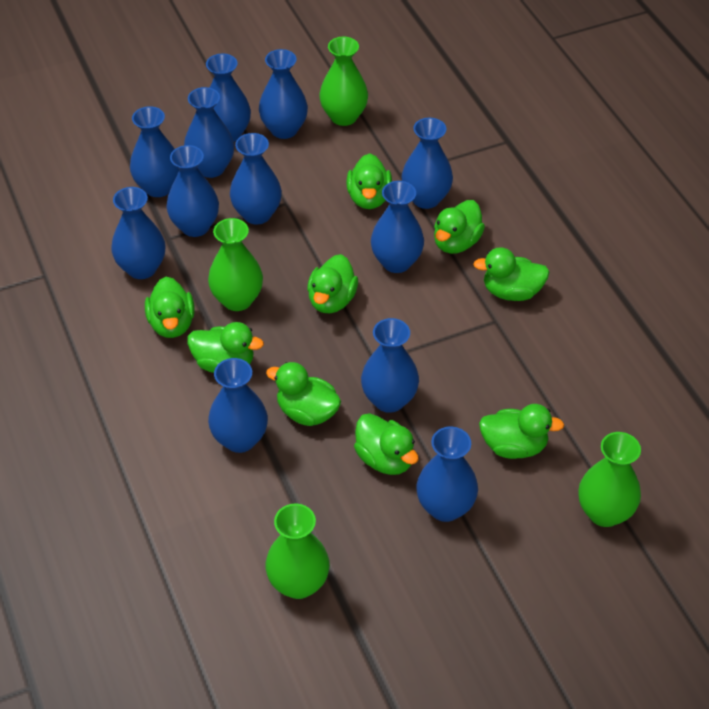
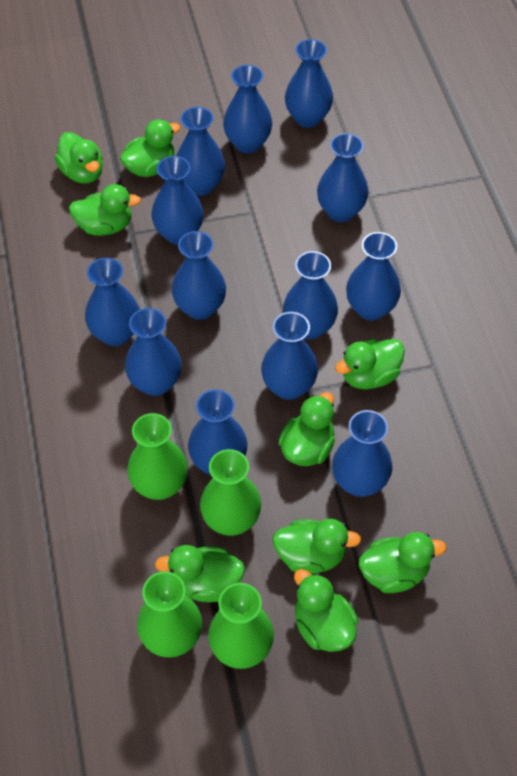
blue vase: 12 -> 13

